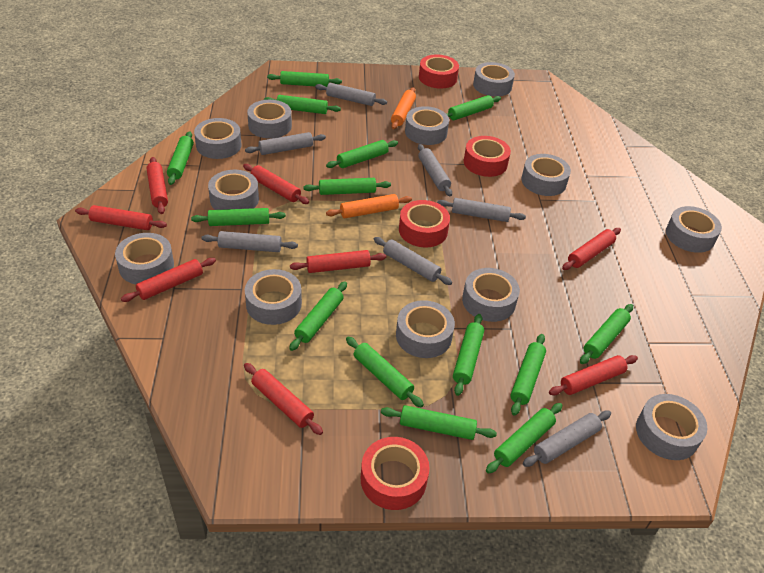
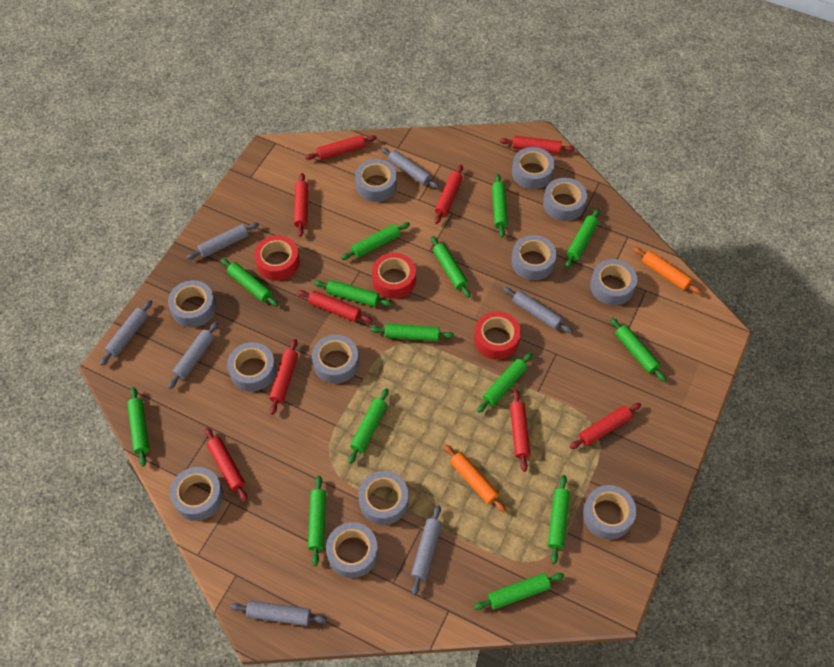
red rolling pin: 8 -> 9
red tape: 4 -> 3

